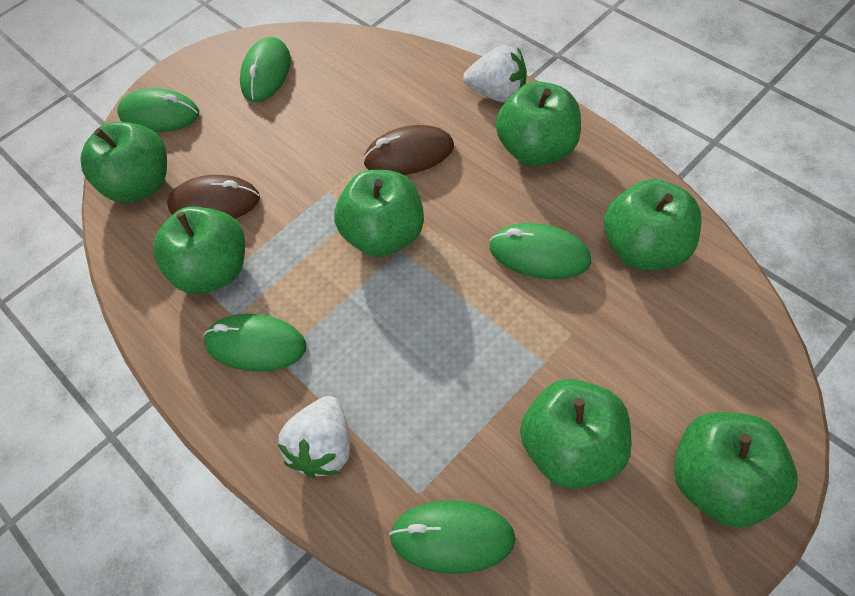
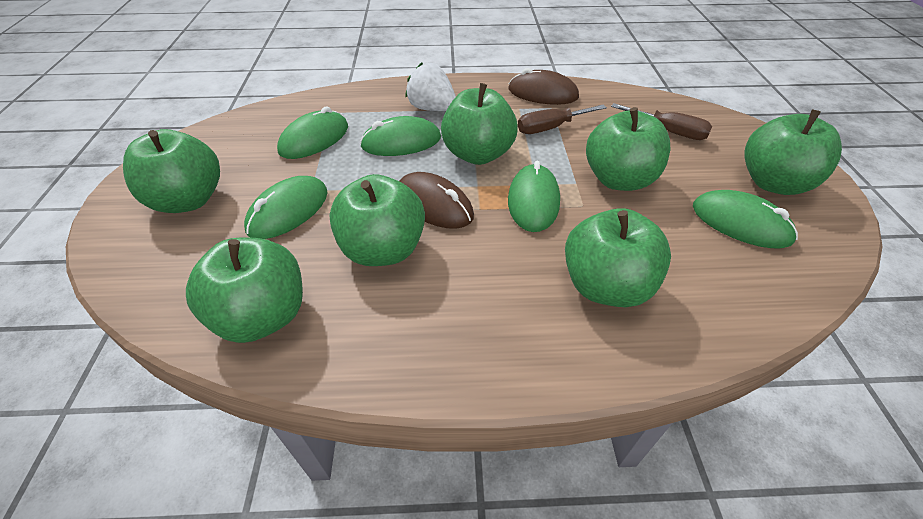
brown screwdriver: 0 -> 2
white strawberry: 2 -> 1

